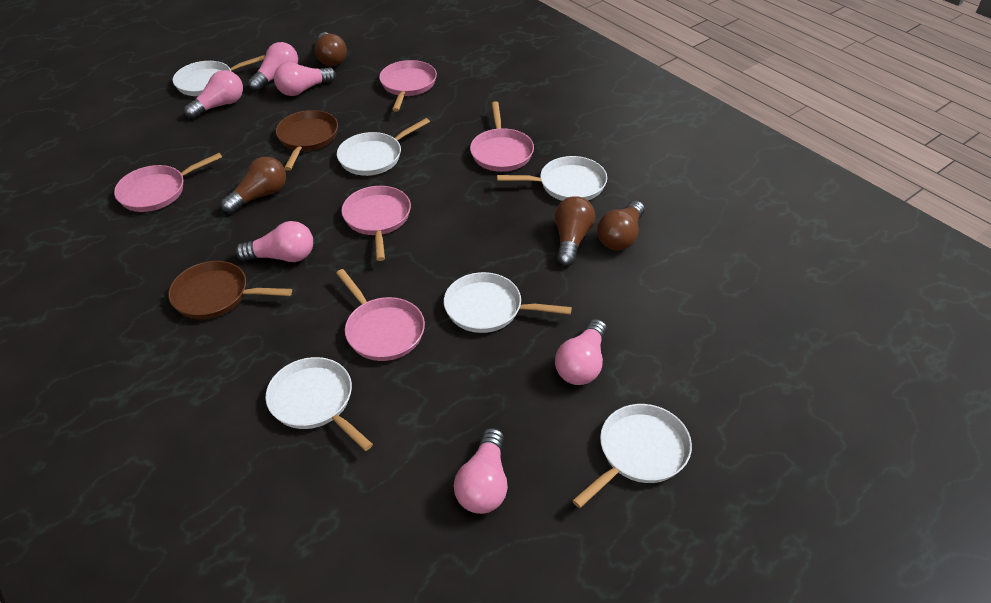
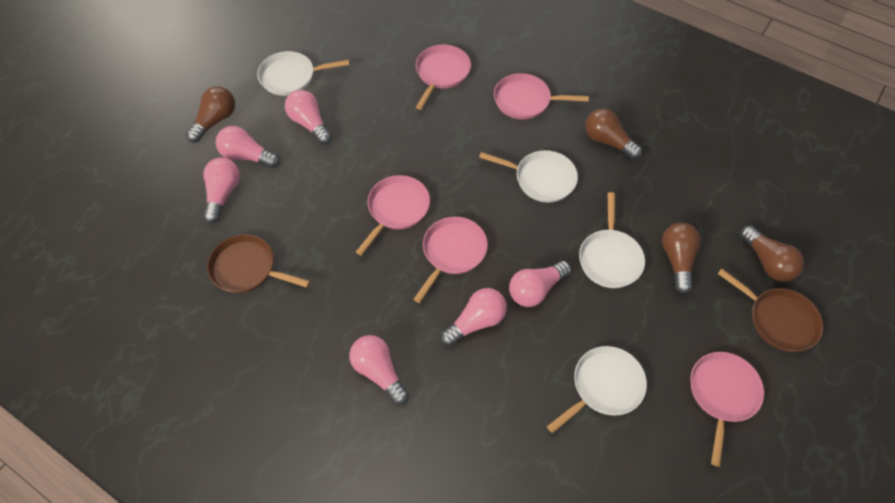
white pan: 6 -> 4

